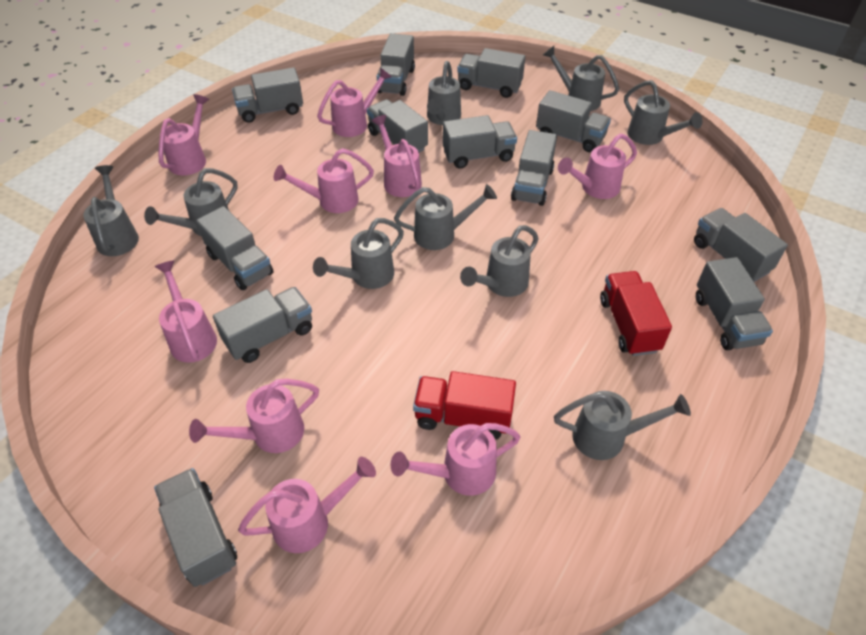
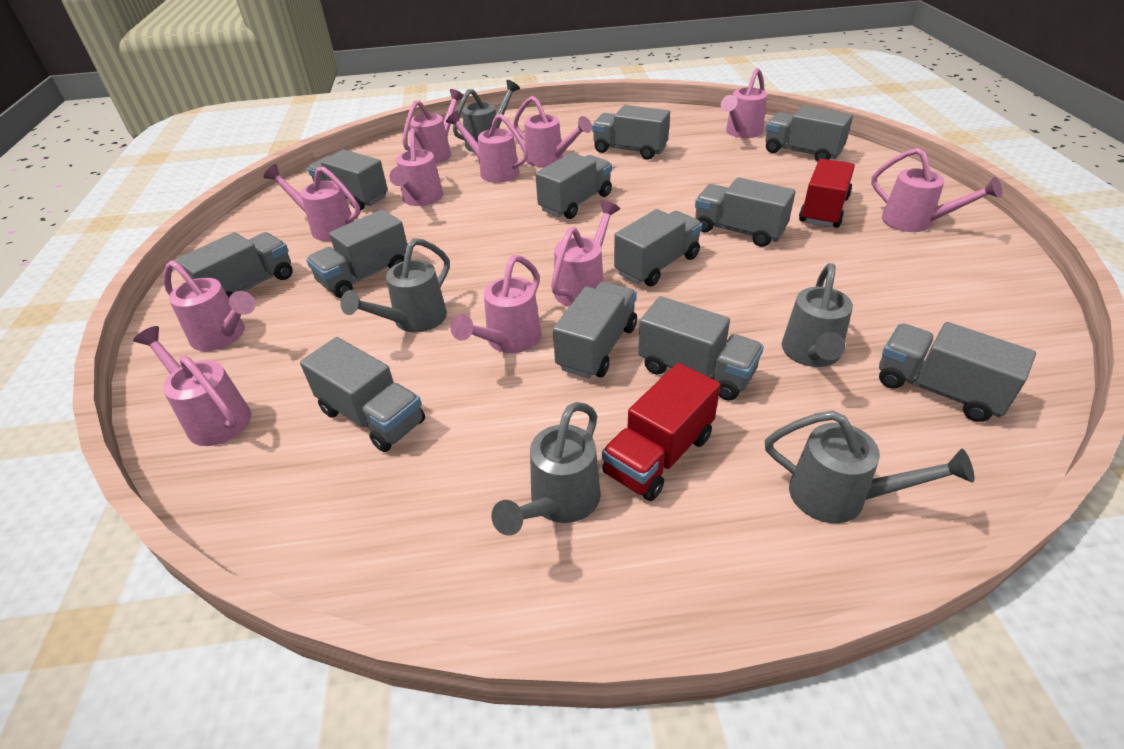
grey watering can: 9 -> 5
pink watering can: 9 -> 11

